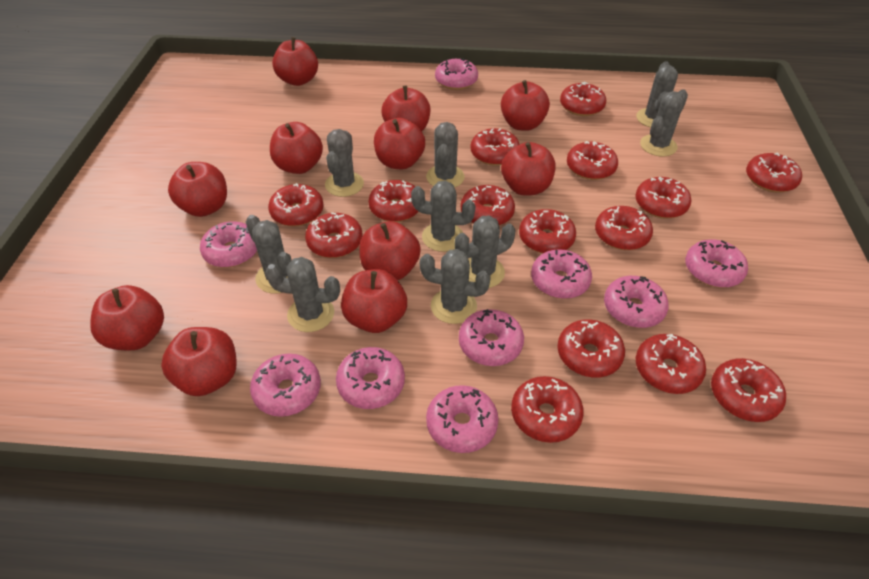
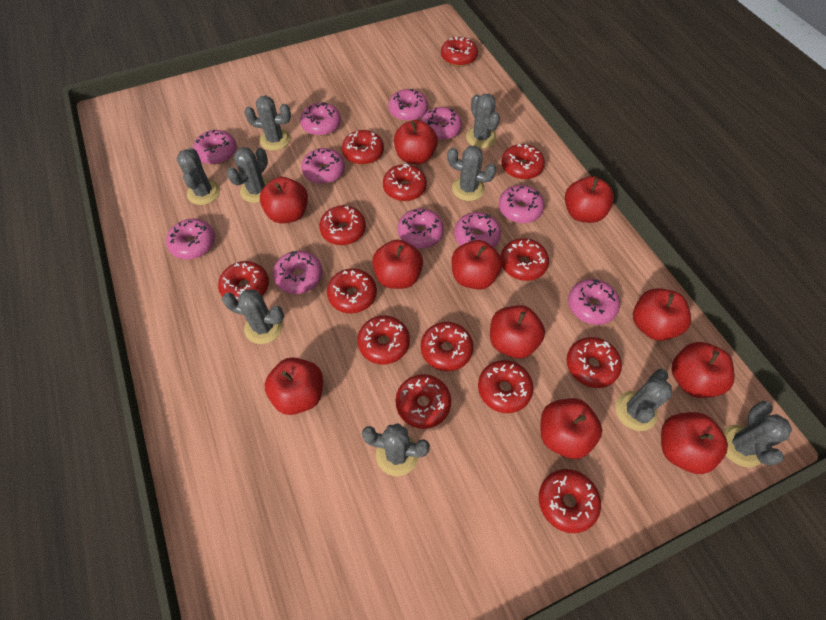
pink donut: 9 -> 11
red donut: 15 -> 14

